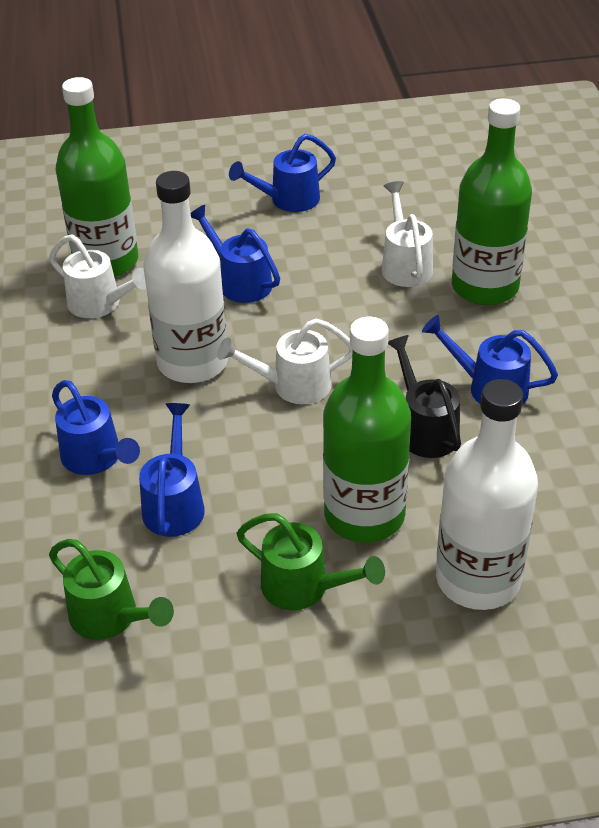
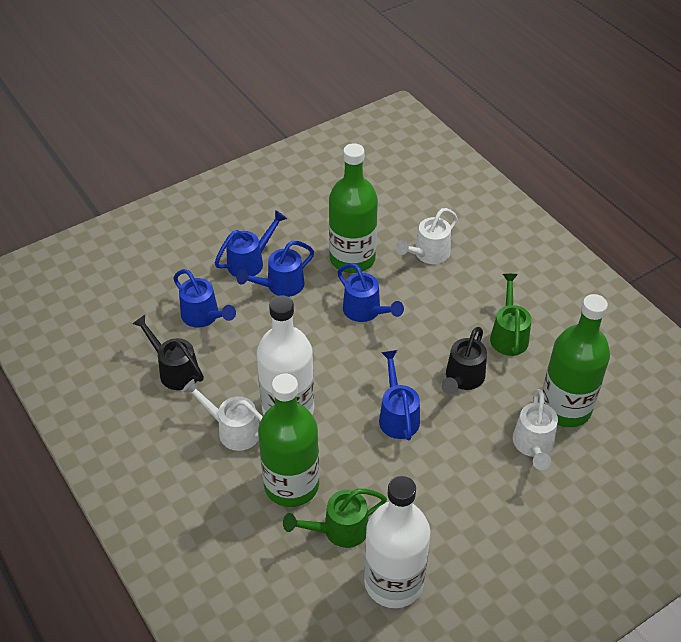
black watering can: 1 -> 2

